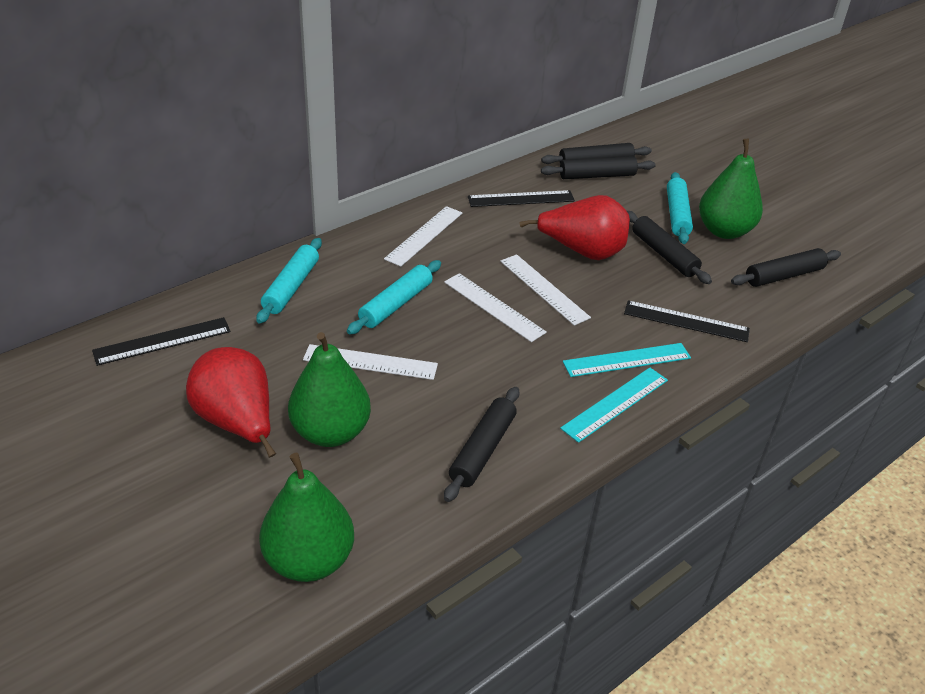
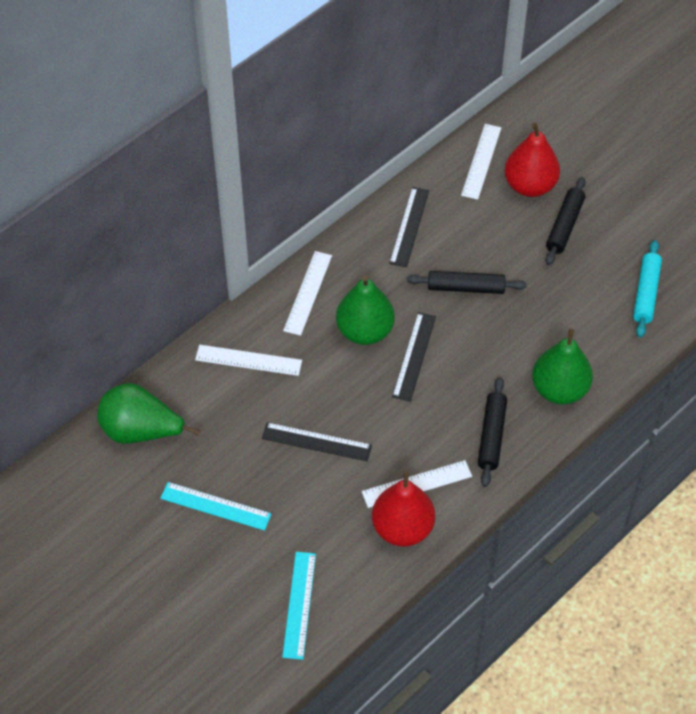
black rolling pin: 5 -> 3
turquoise rolling pin: 3 -> 1

